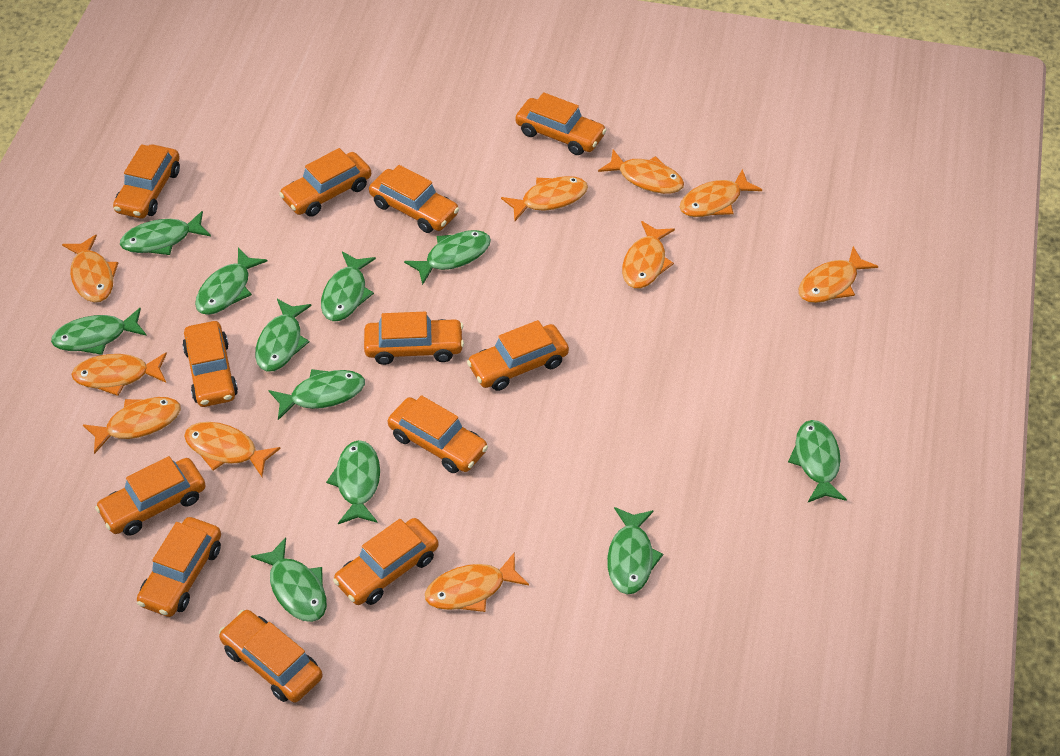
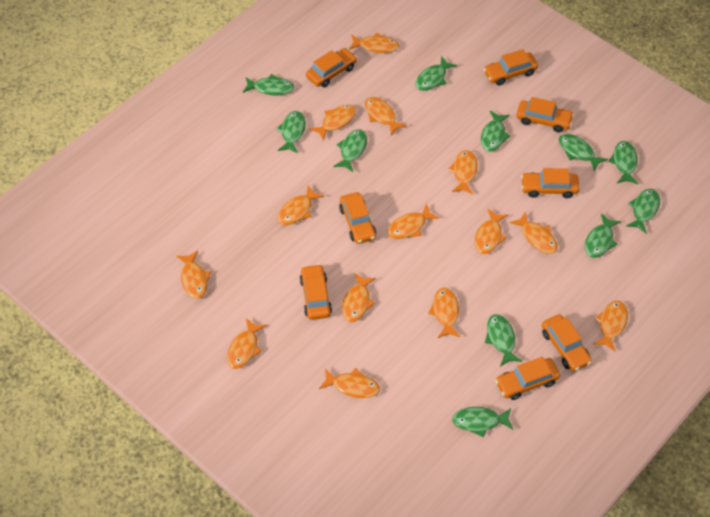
orange car: 12 -> 8
orange fish: 10 -> 14

